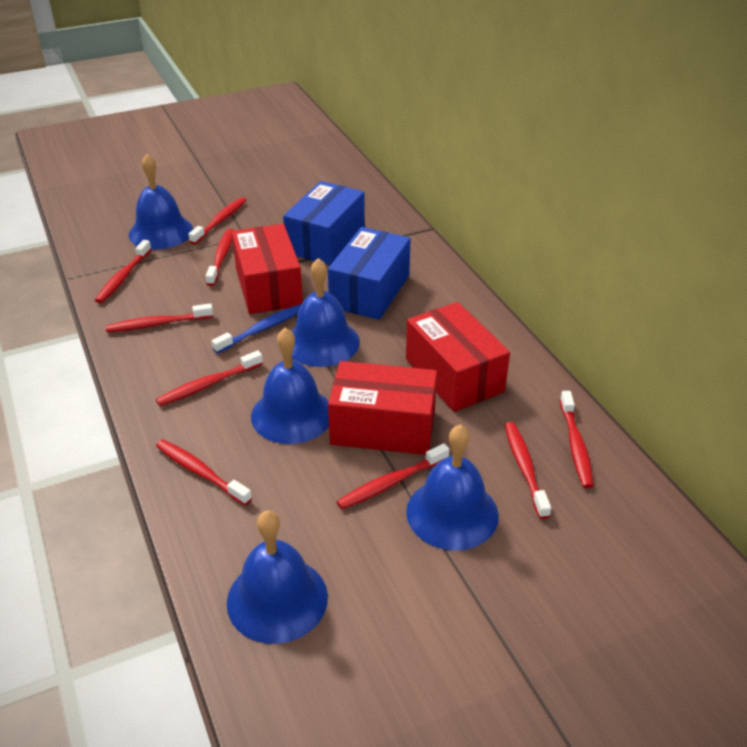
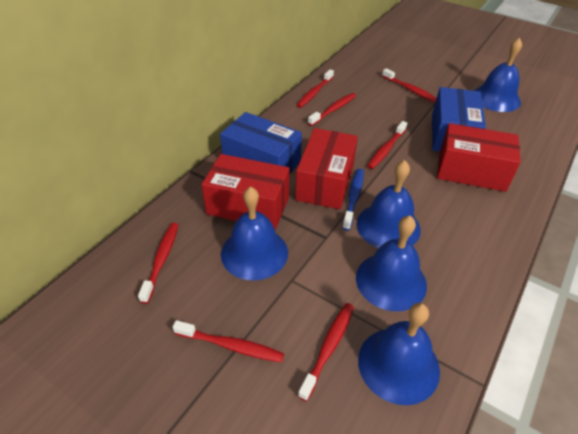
red toothbrush: 9 -> 7

